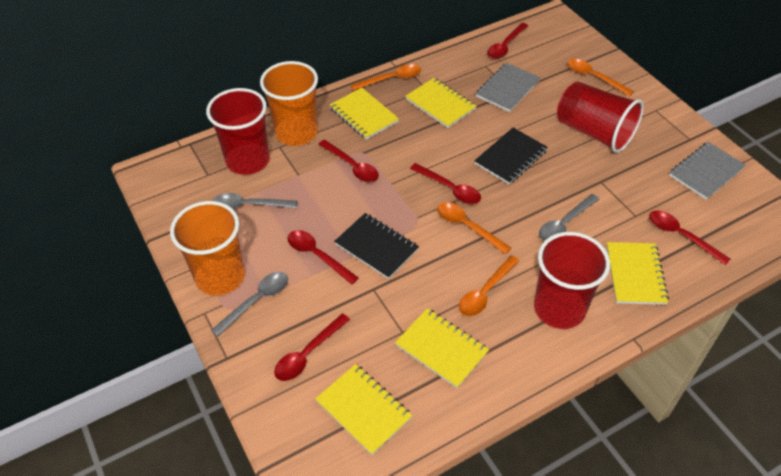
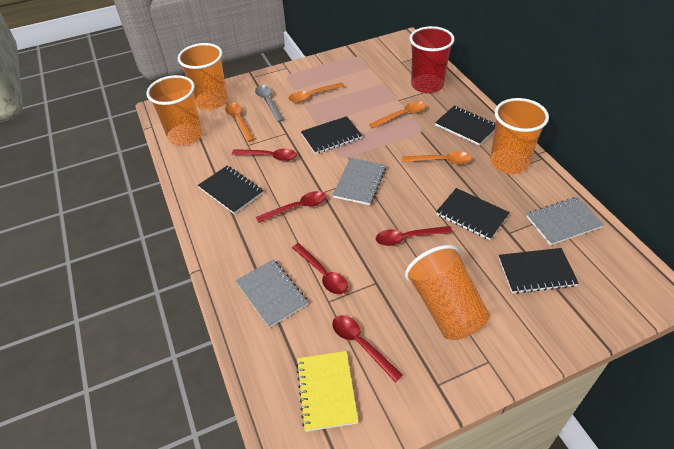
black notebook: 2 -> 5
grey notebook: 2 -> 3
grey spoon: 3 -> 1
orange cup: 2 -> 4
red cup: 3 -> 1
red spoon: 6 -> 5
yellow notebook: 5 -> 1

